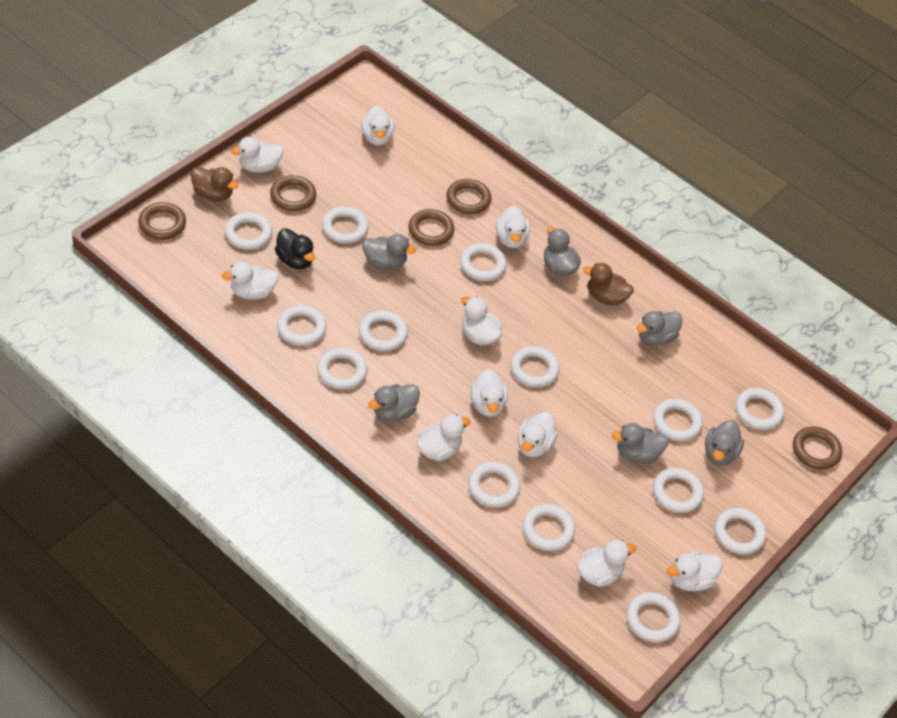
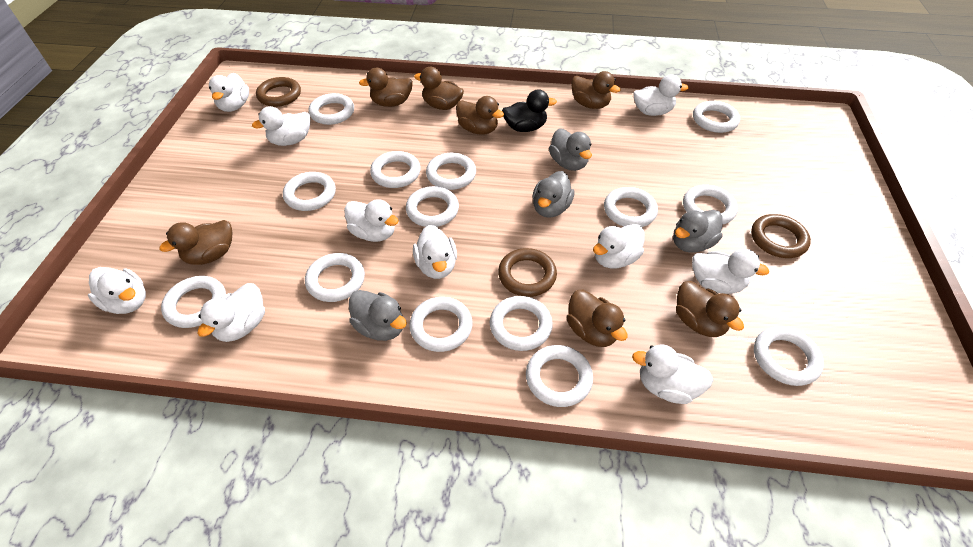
brown duck: 2 -> 7
brown ring: 5 -> 3
grey duck: 6 -> 4

